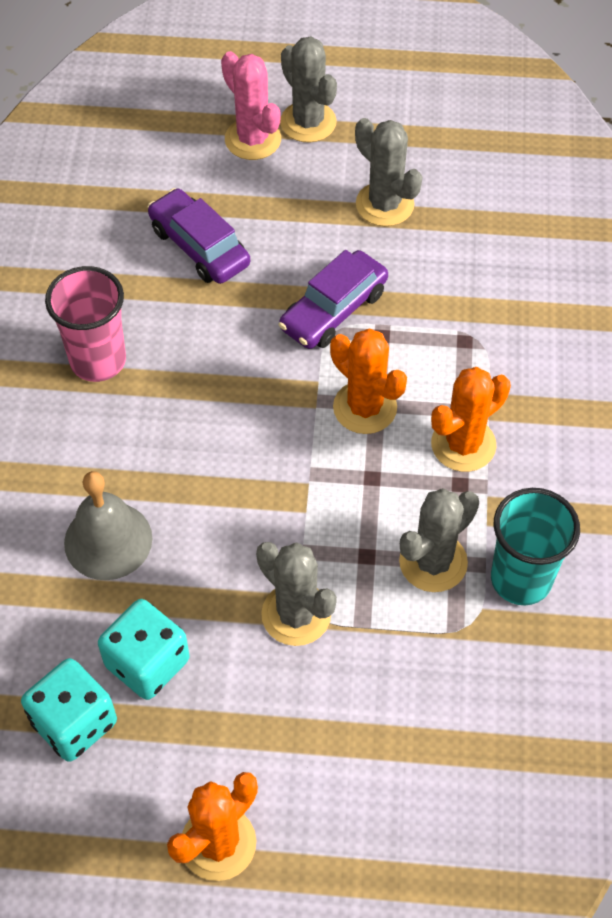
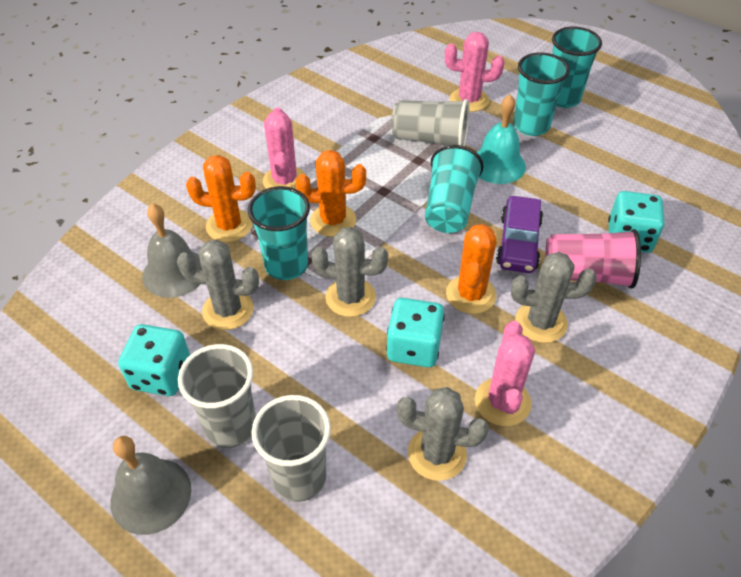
grey bell: 1 -> 2
grey cup: 0 -> 3
pink cactus: 1 -> 3
purple car: 2 -> 1
turquoise bell: 0 -> 1
turquoise cup: 1 -> 4
turquoise dice: 2 -> 3

